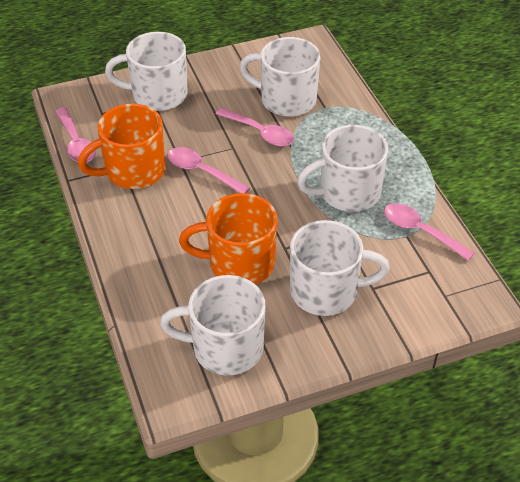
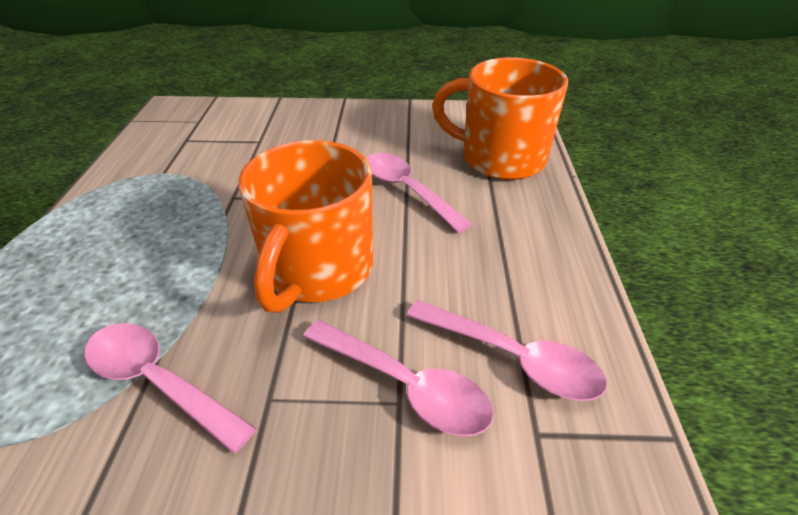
white mug: 5 -> 0

